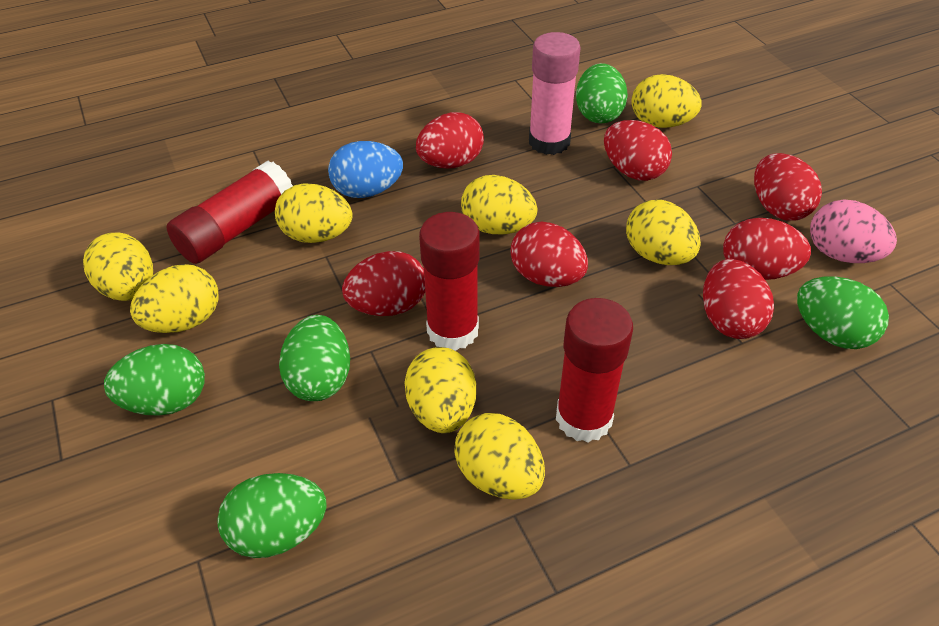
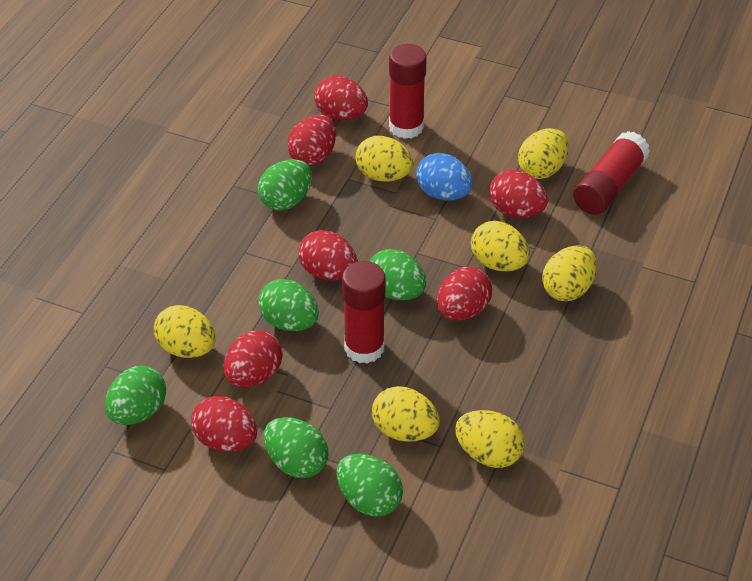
green egg: 5 -> 6
pink egg: 1 -> 0
pink glue stick: 1 -> 0
yellow egg: 8 -> 7

